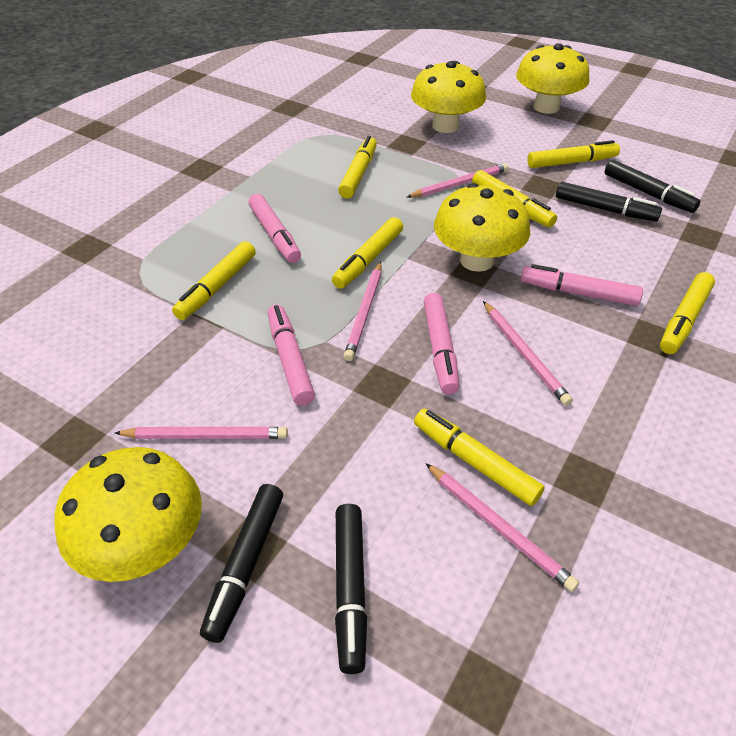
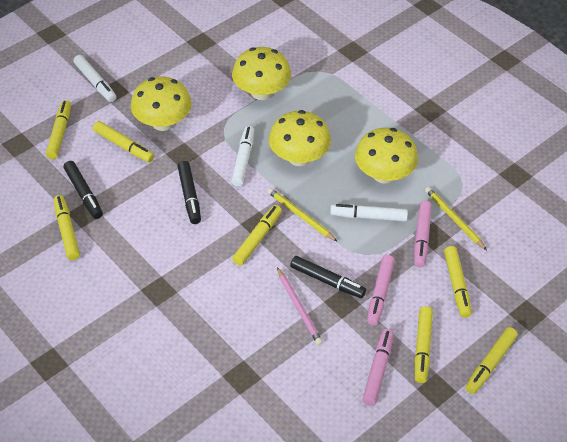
black marker: 4 -> 3
pink marker: 4 -> 3
pink pencil: 5 -> 1
white marker: 0 -> 3
yellow pencil: 0 -> 2

